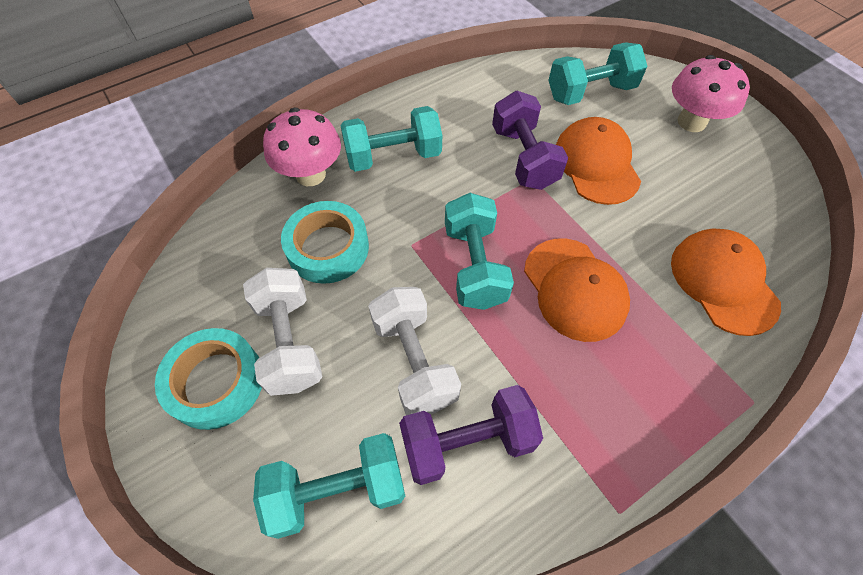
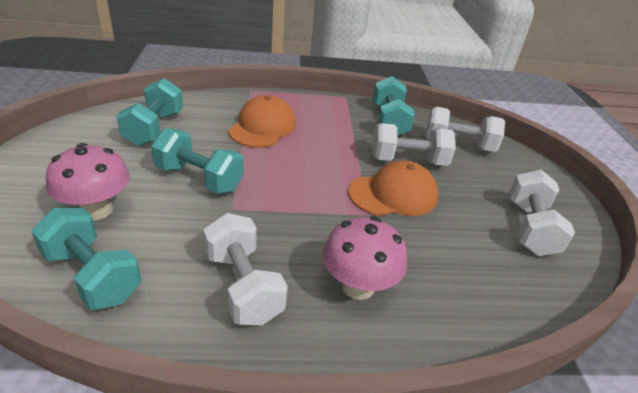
orange cap: 3 -> 2
purple dumbbell: 2 -> 0
turquoise tape: 2 -> 0
white dumbbell: 2 -> 4

